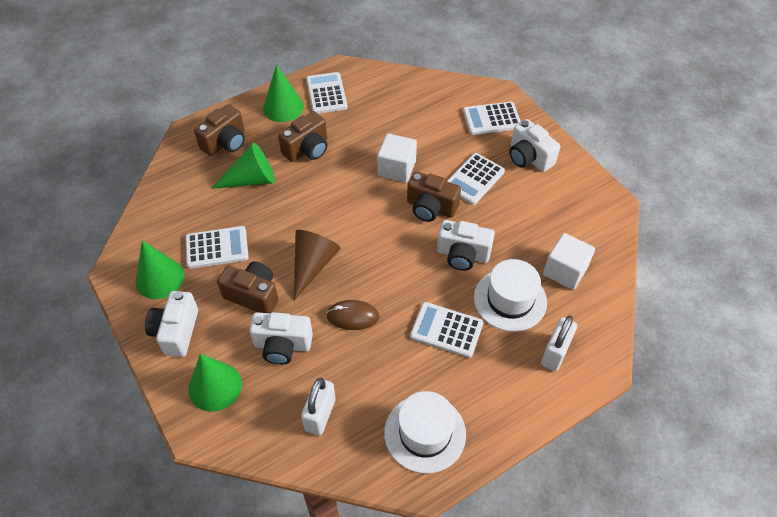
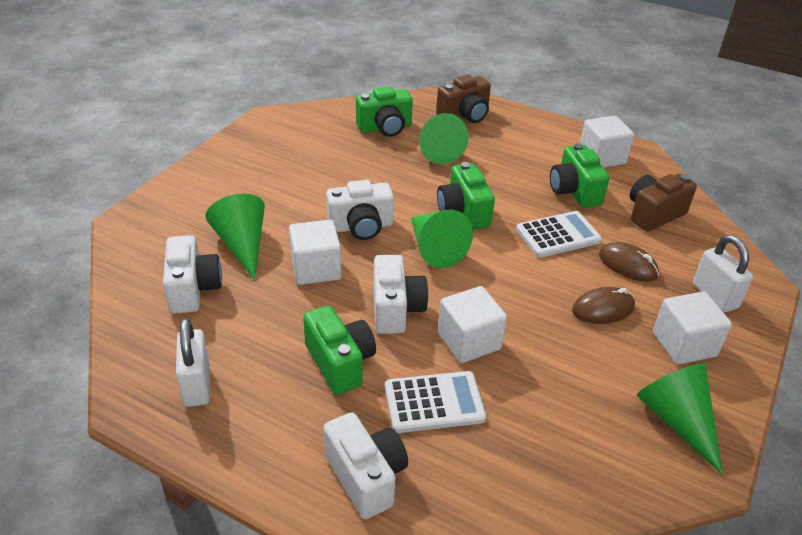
brown camera: 4 -> 2
brown cone: 1 -> 0
brown mouse: 1 -> 2
green camera: 0 -> 4
white calculator: 5 -> 2
white cube: 2 -> 4
white hat: 2 -> 0

